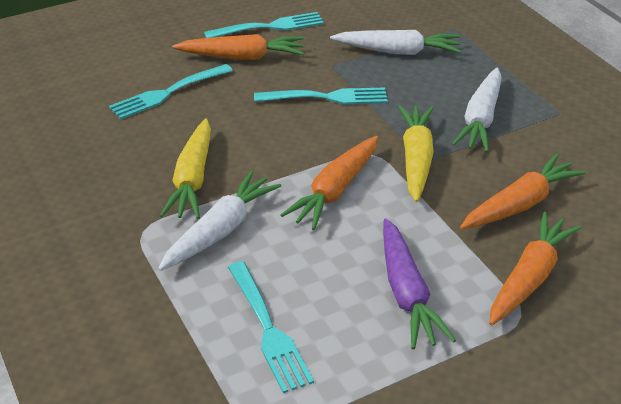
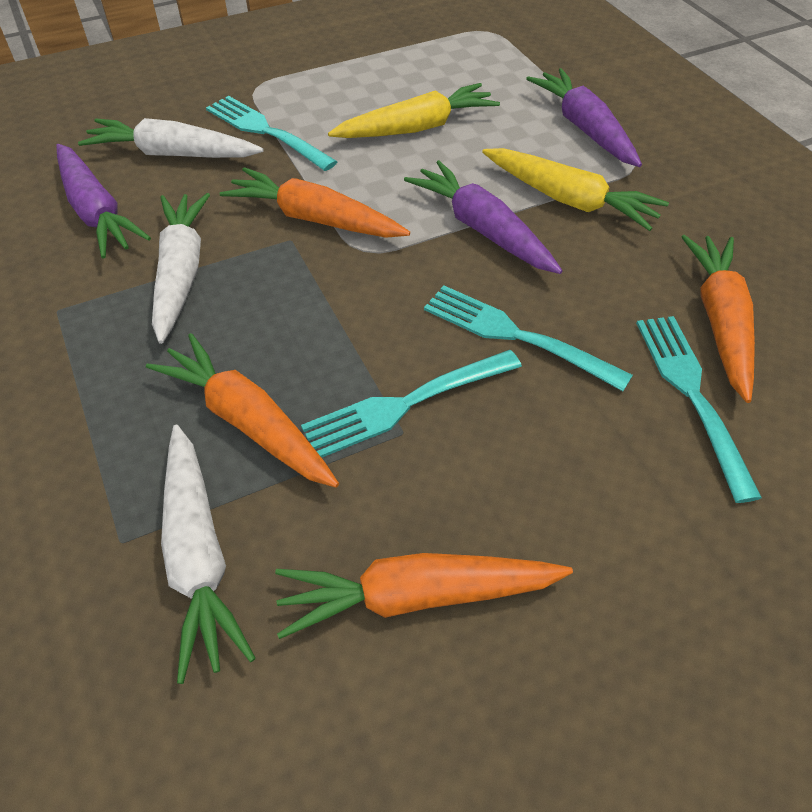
purple carrot: 1 -> 3

